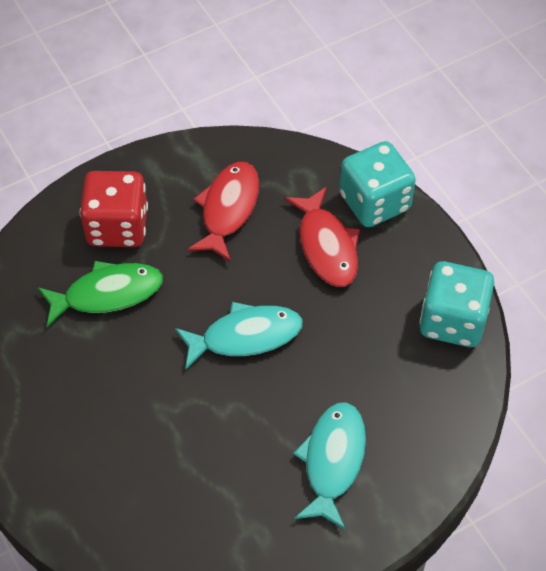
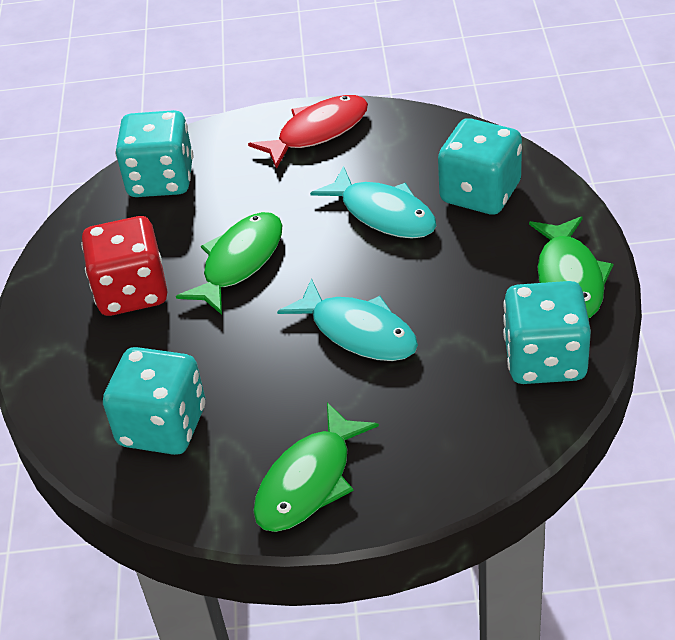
green fish: 1 -> 3
red fish: 2 -> 1
turquoise dice: 2 -> 4

